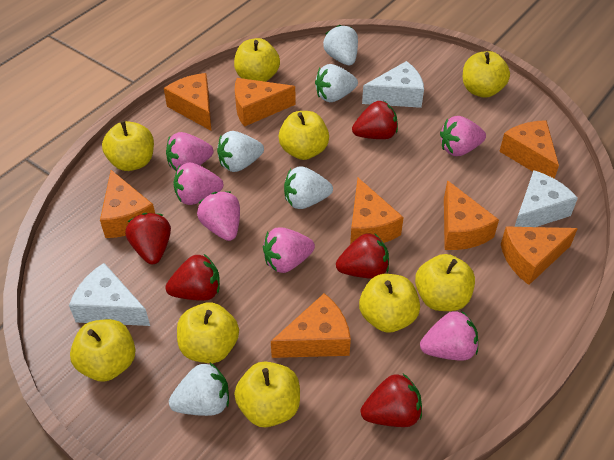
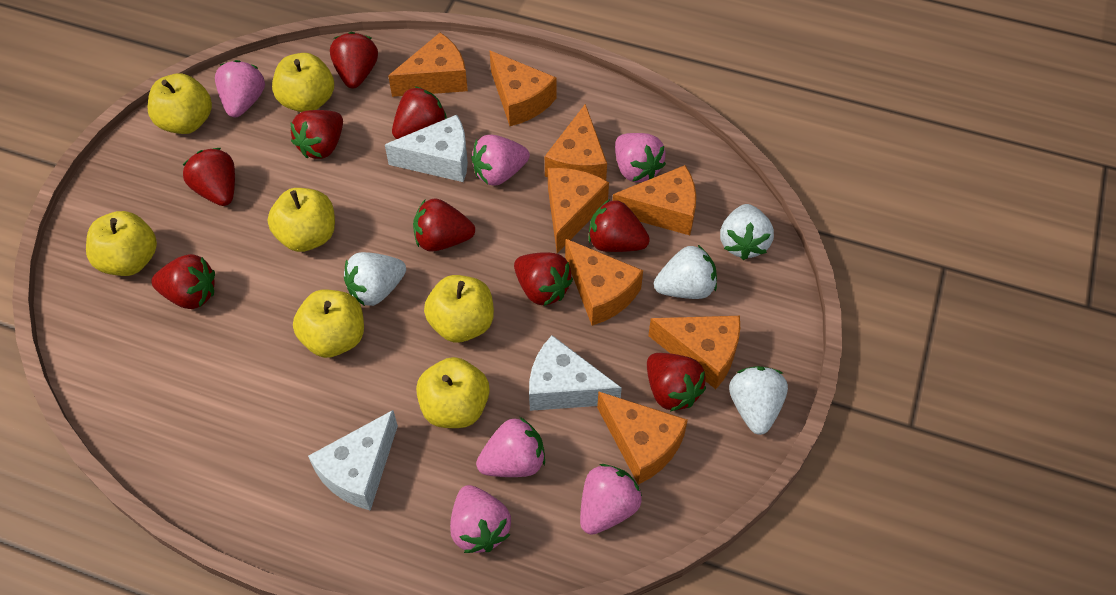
red strawberry: 5 -> 9
white strawberry: 5 -> 4
yellow apple: 9 -> 7

